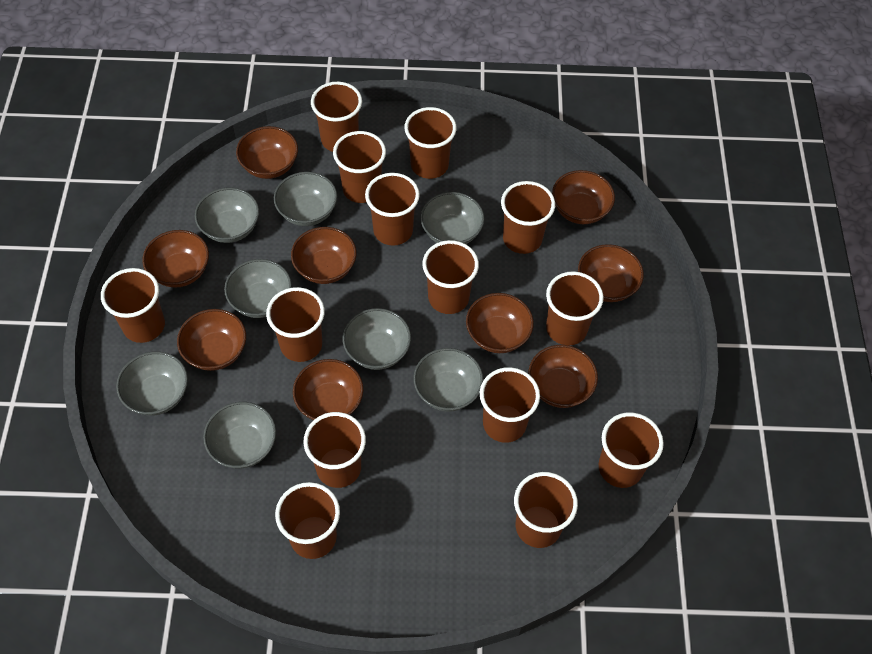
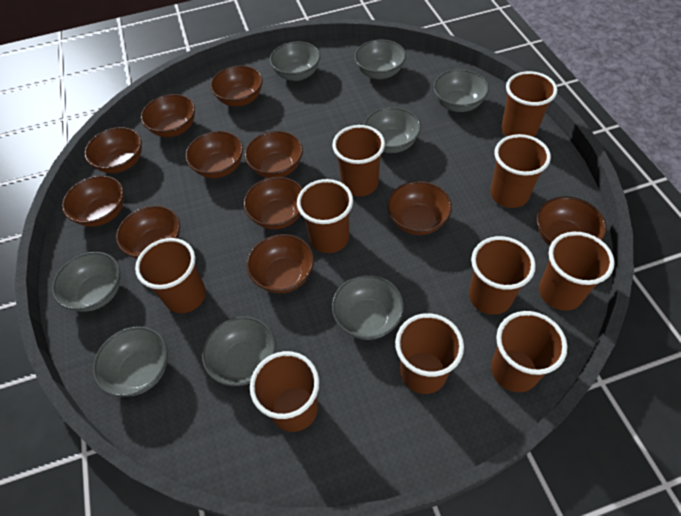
brown bowl: 9 -> 11
brown cup: 14 -> 10

